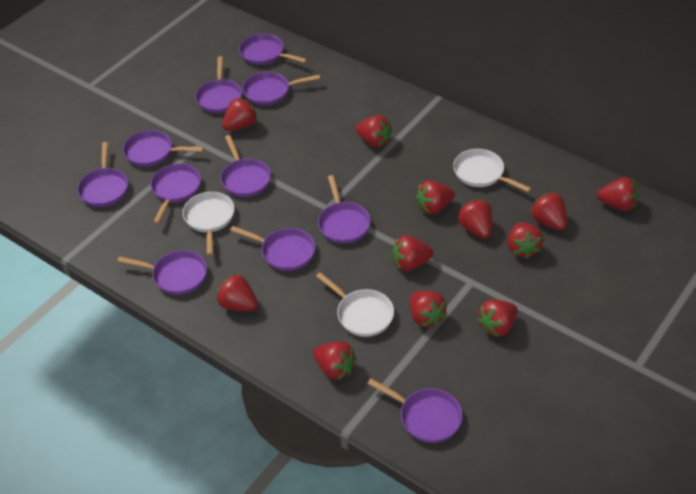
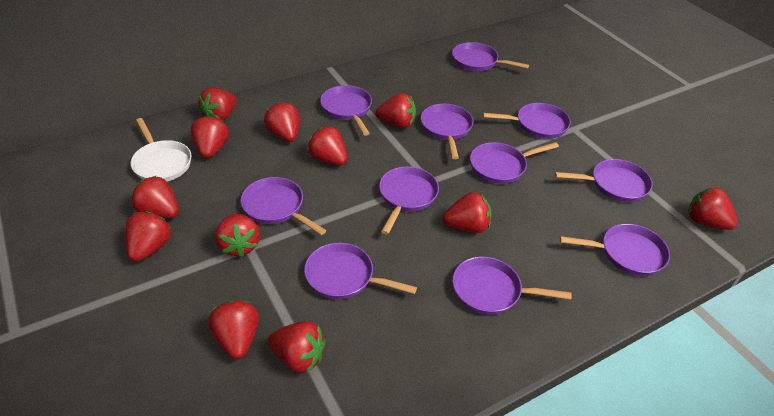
white pan: 3 -> 1

